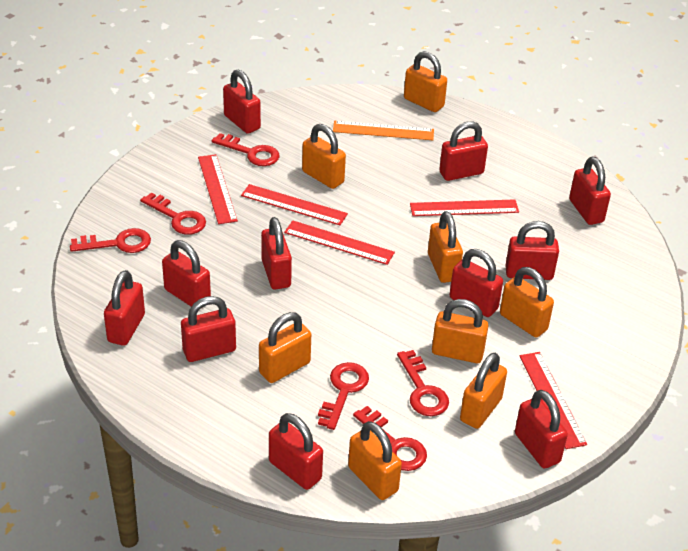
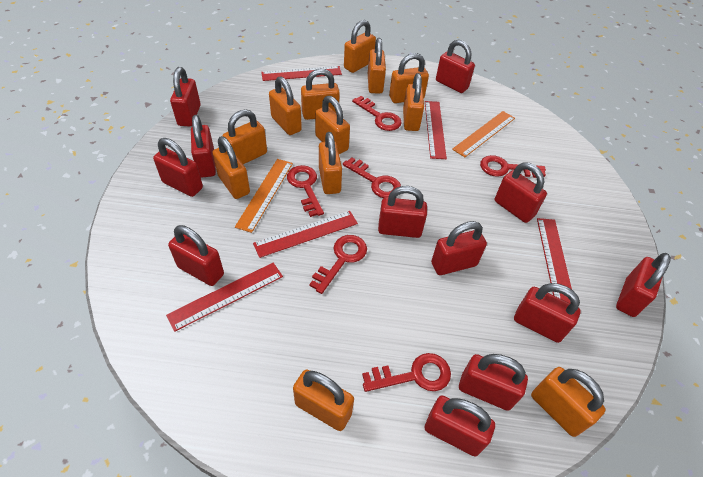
orange padlock: 8 -> 12
orange ruler: 1 -> 2
red padlock: 11 -> 12

